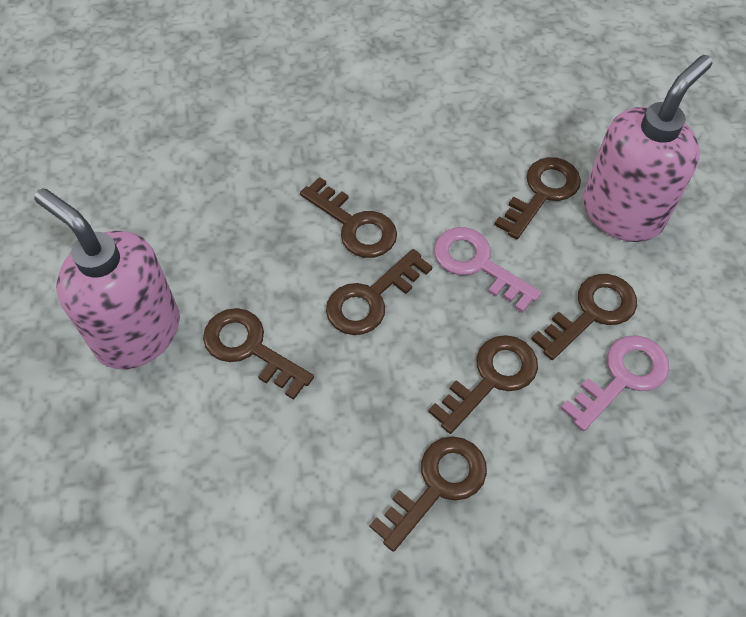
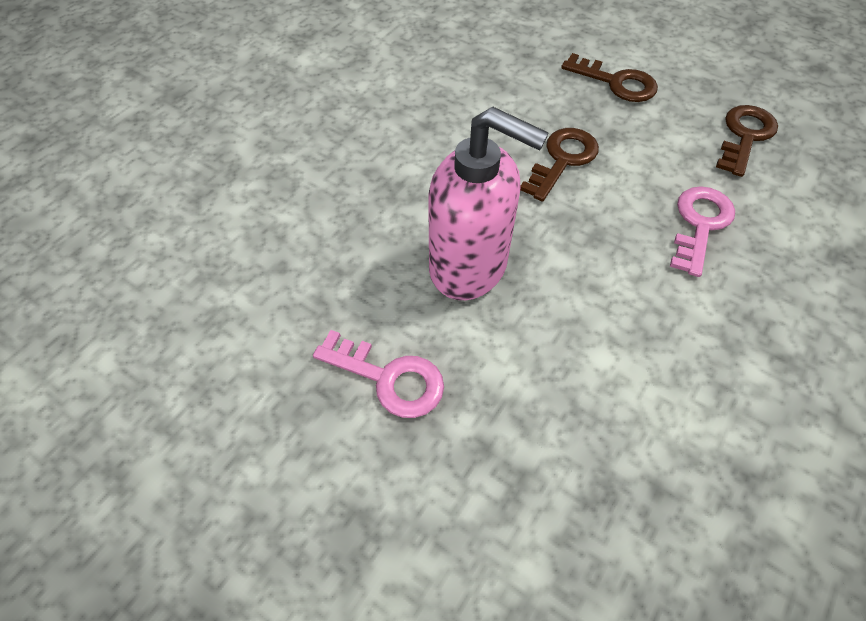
brown key: 7 -> 3
pink soap dispenser: 2 -> 1

